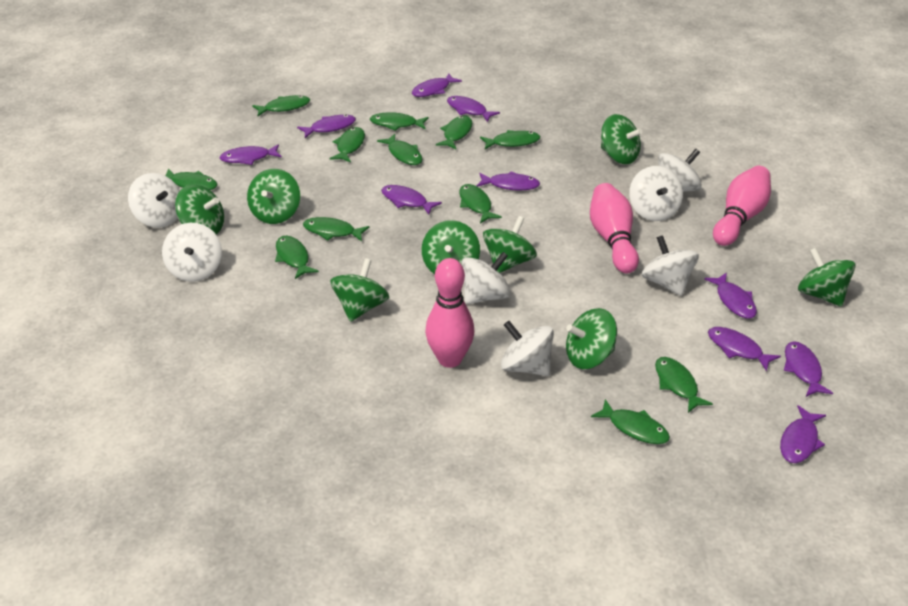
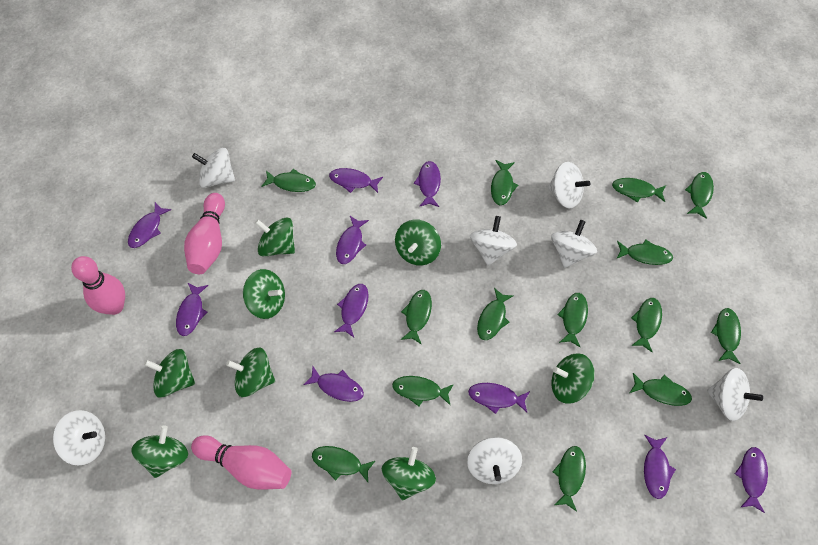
green fish: 12 -> 14

